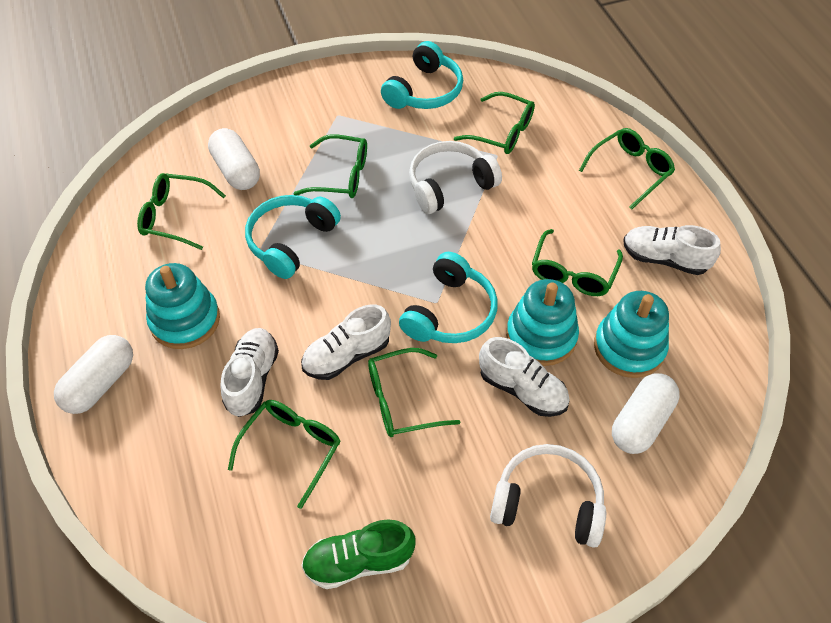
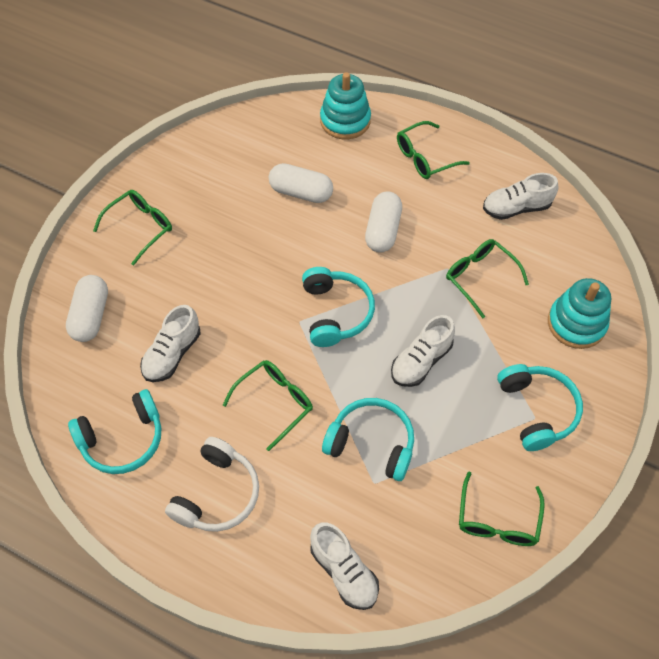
green glasses: 7 -> 5
green shoe: 1 -> 0
turquoise headphones: 3 -> 4
turquoise stacking toy: 3 -> 2
white headphones: 2 -> 1

